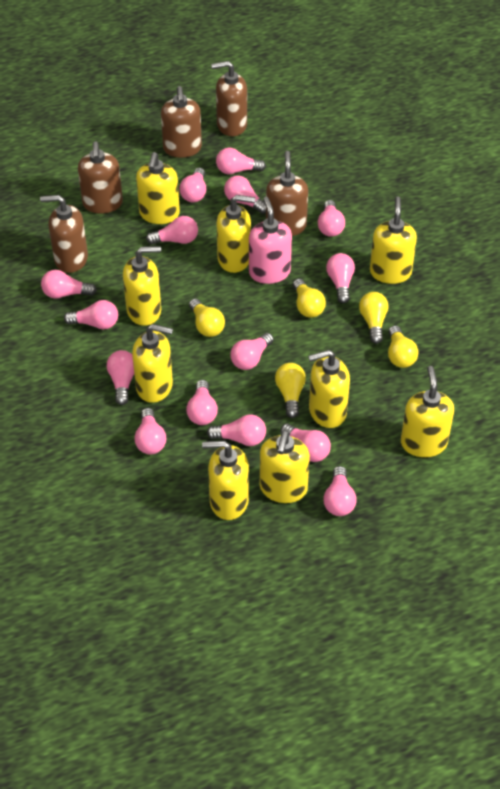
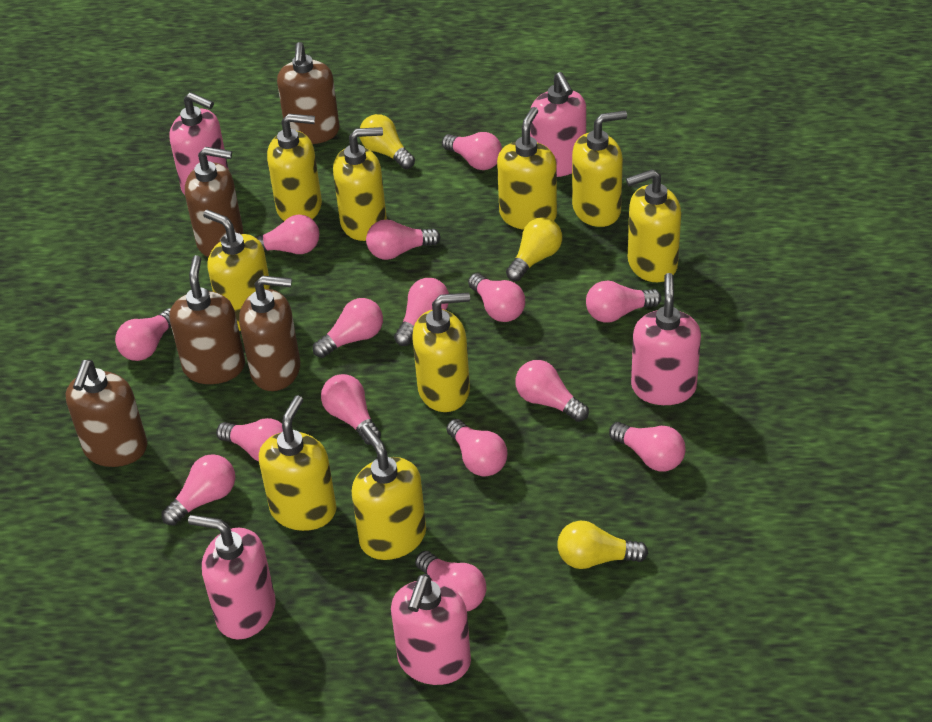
pink soap dispenser: 1 -> 5
yellow light bulb: 5 -> 3

